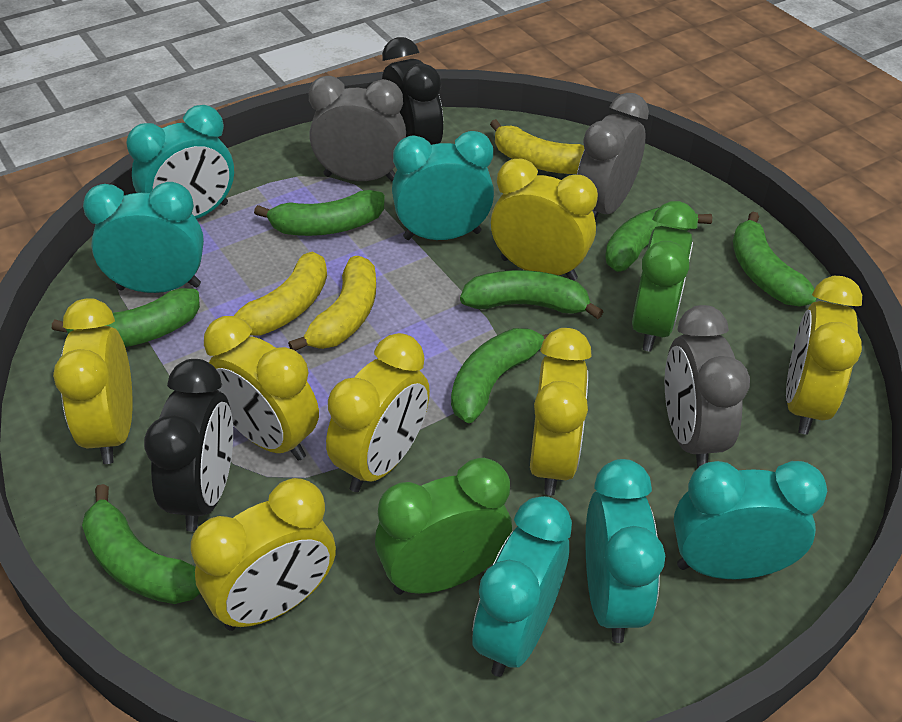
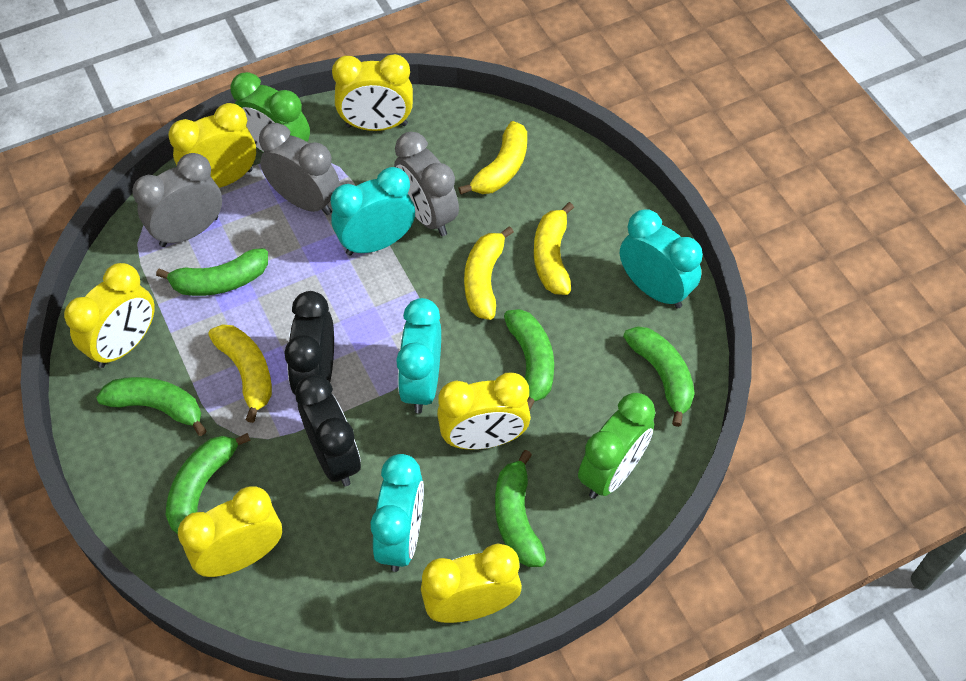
green banana: 7 -> 6
turquoise clock: 6 -> 4
yellow banana: 3 -> 4
yellow clock: 7 -> 6

